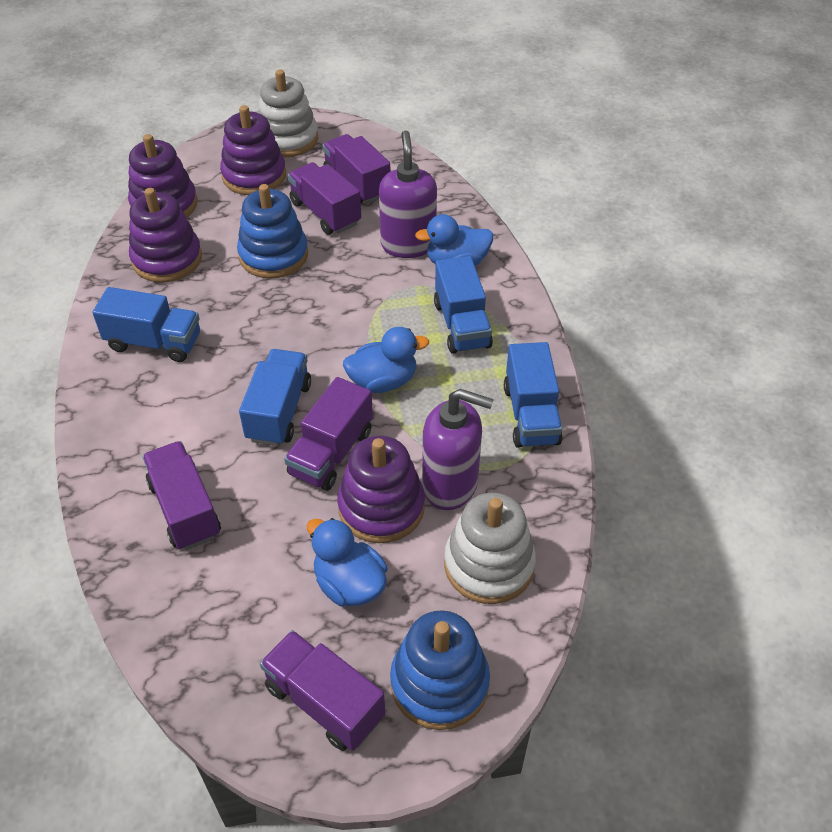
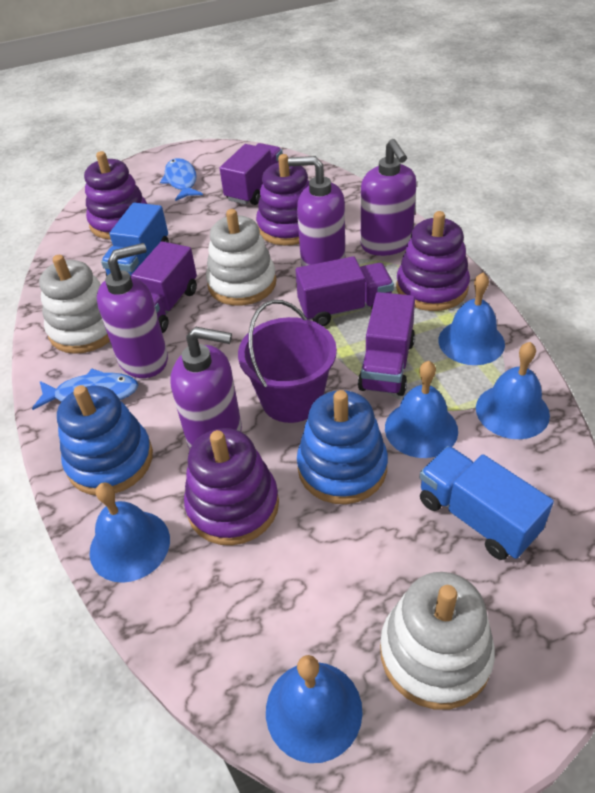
blue bell: 0 -> 5
blue duck: 3 -> 0
blue fish: 0 -> 2
blue truck: 4 -> 2
purple bucket: 0 -> 1
purple soap dispenser: 2 -> 4
purple truck: 5 -> 4
white stacking toy: 2 -> 3

